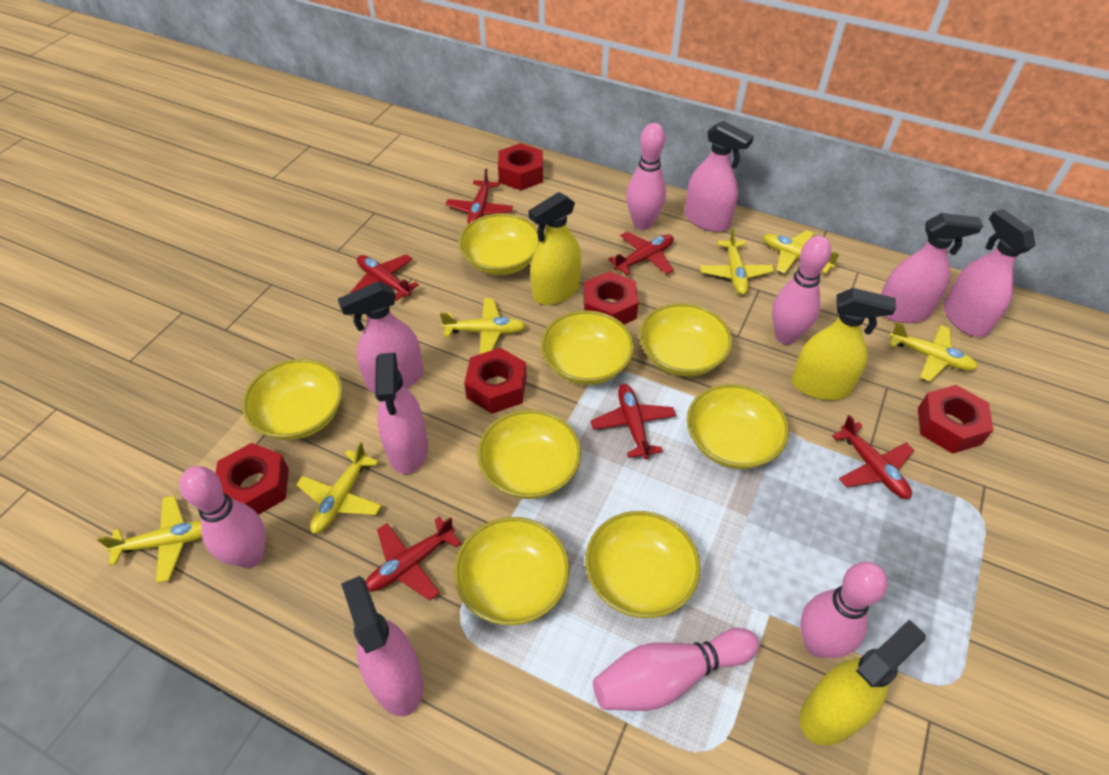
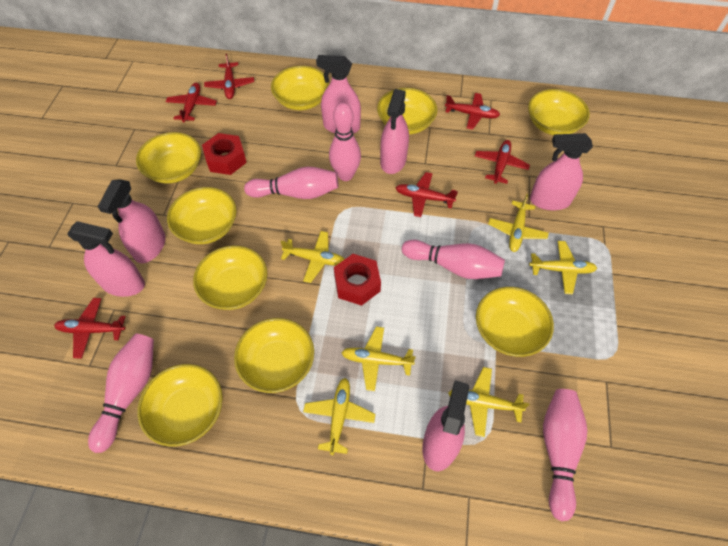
red nut: 5 -> 2
yellow bowl: 8 -> 9
yellow spray bottle: 3 -> 0

